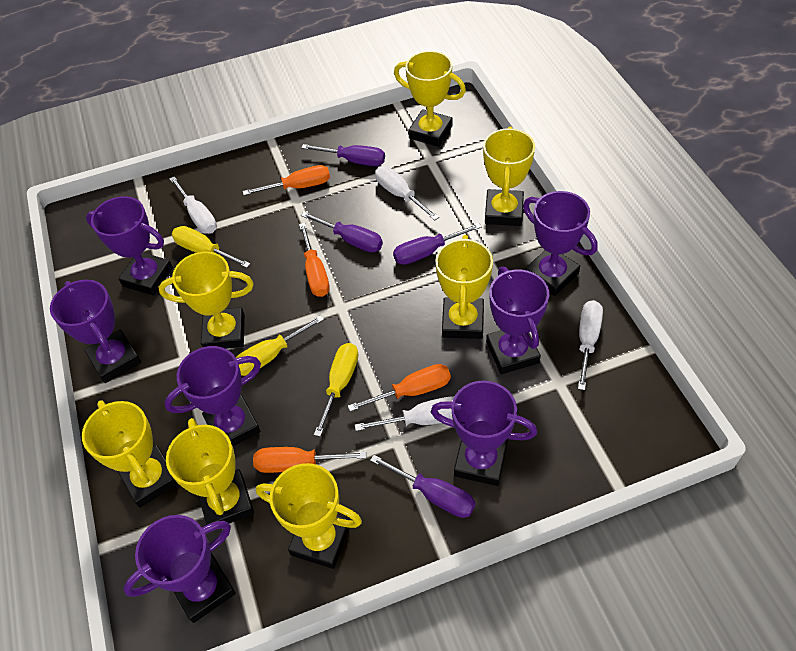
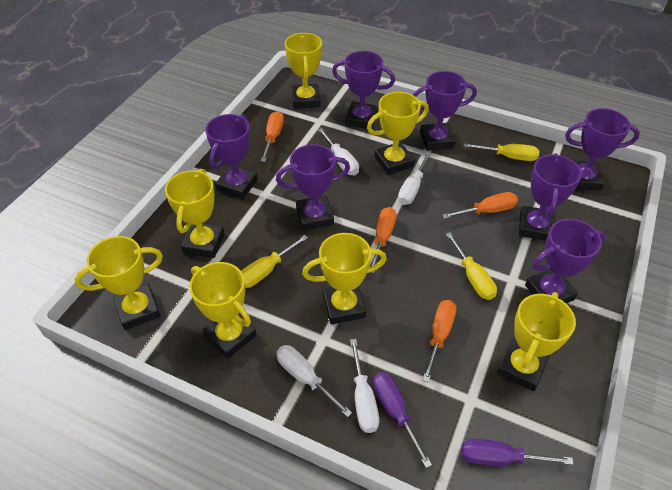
purple screwdriver: 4 -> 2

